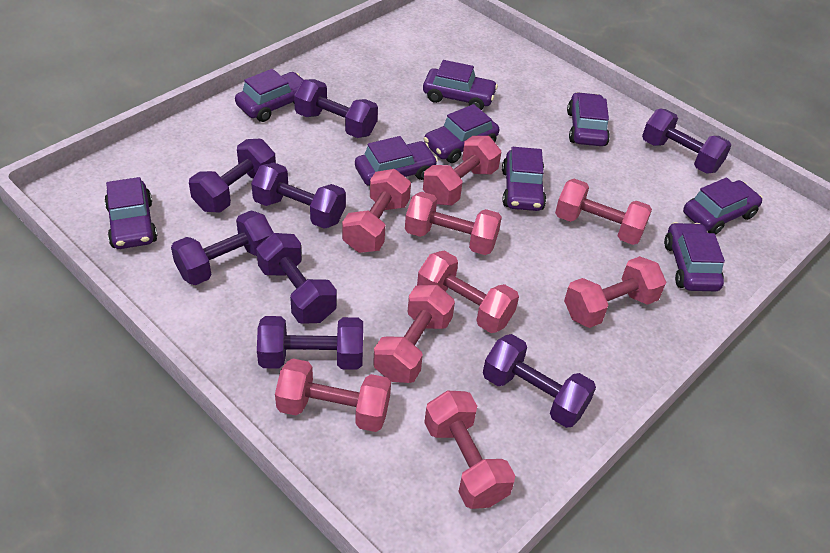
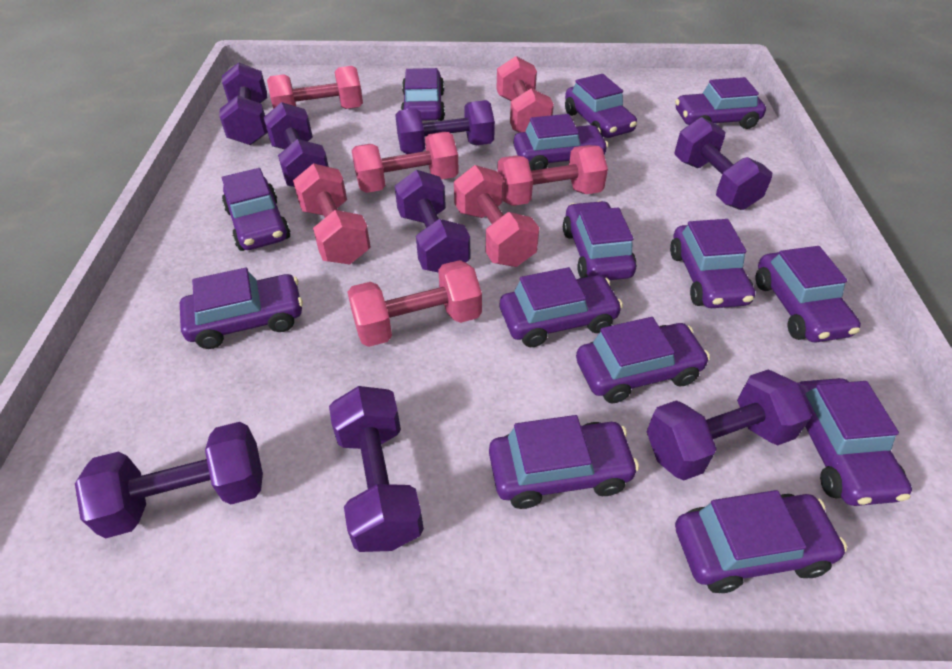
pink dumbbell: 9 -> 7
purple car: 9 -> 14

